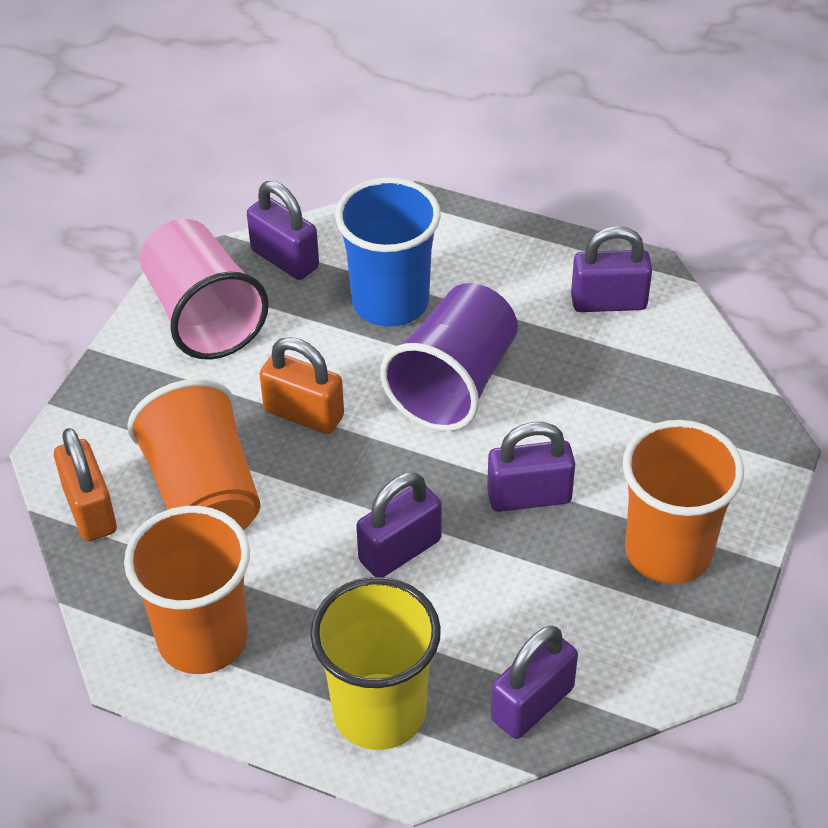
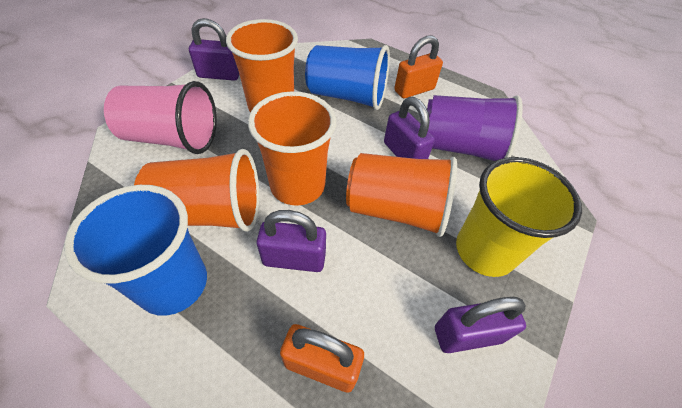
blue cup: 1 -> 2
orange cup: 3 -> 4
purple padlock: 5 -> 4

